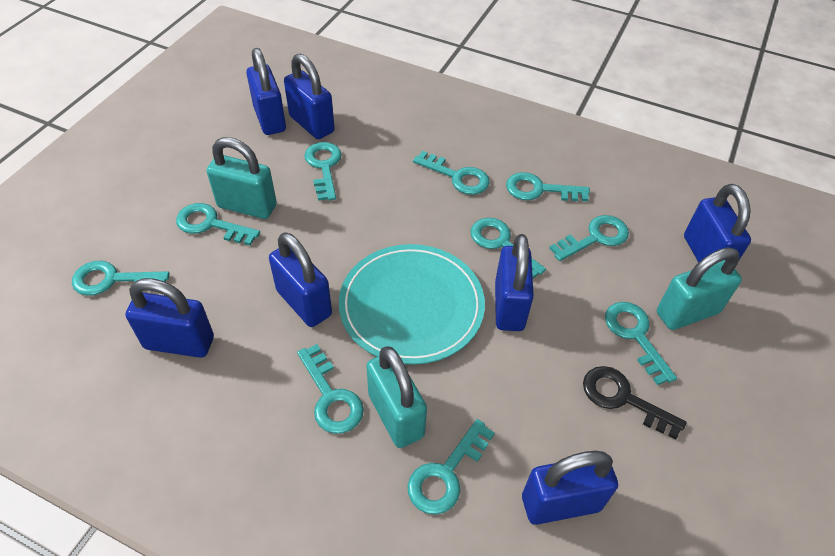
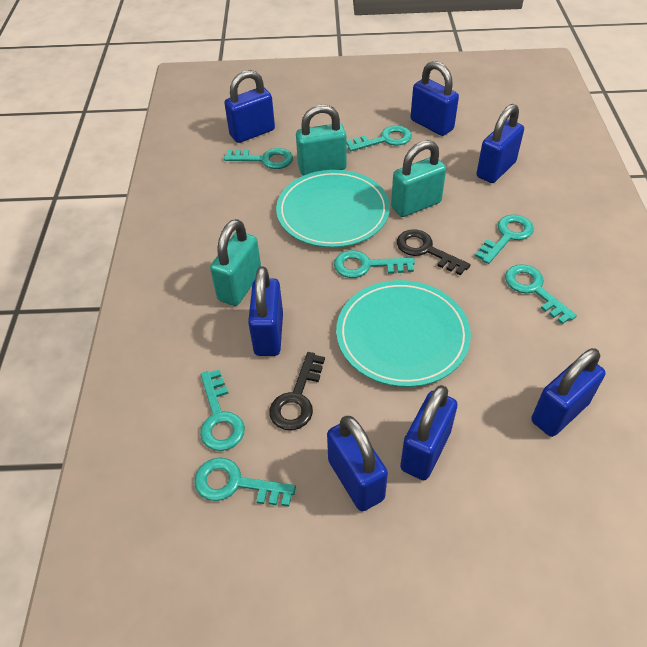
black key: 1 -> 2
turquoise key: 10 -> 7
turquoise plate: 1 -> 2

